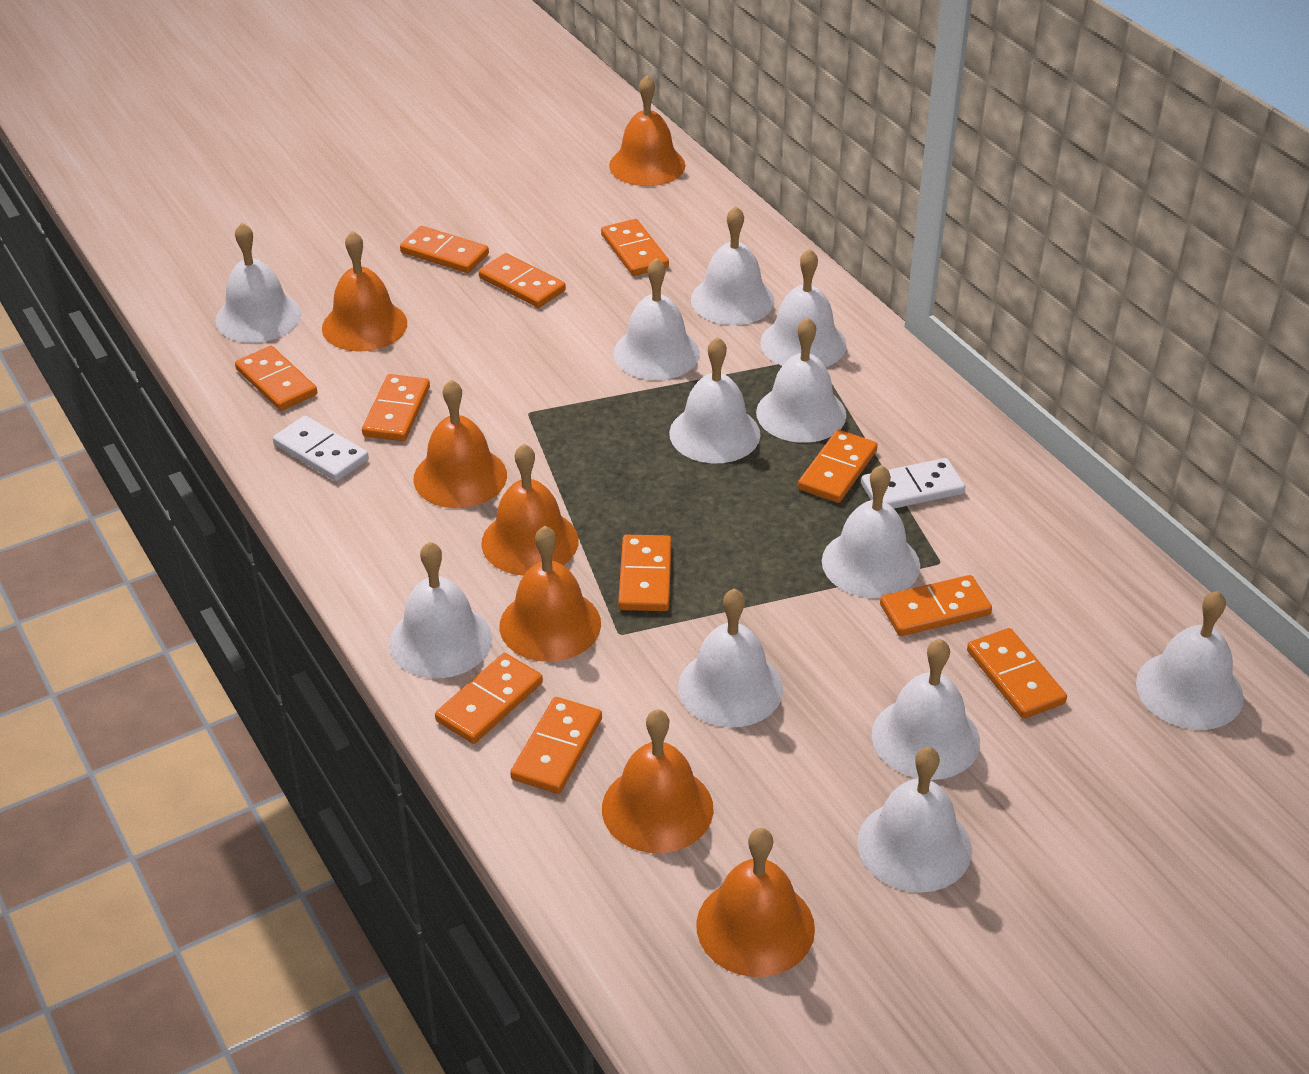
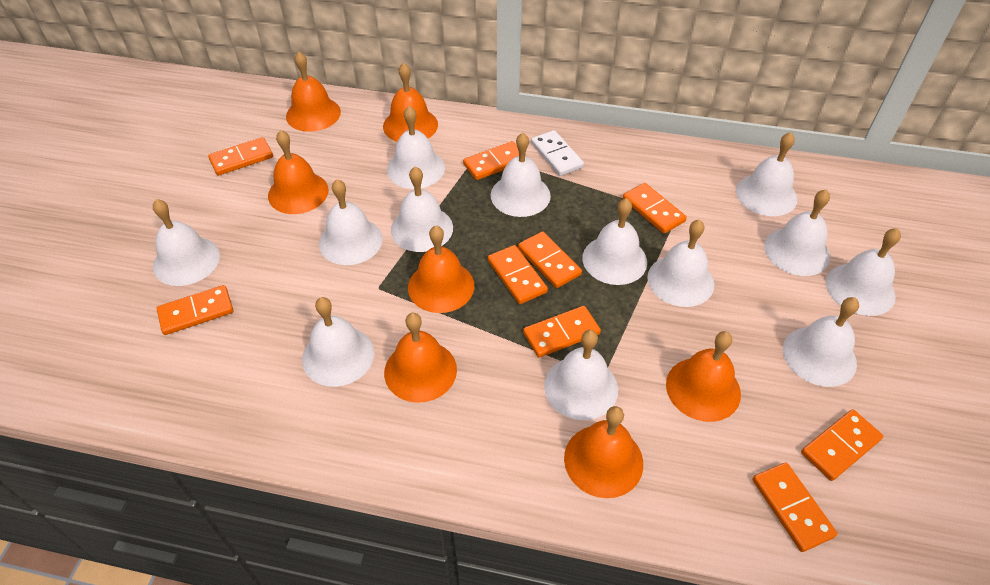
orange domino: 11 -> 9
white bell: 12 -> 13
white domino: 2 -> 1

